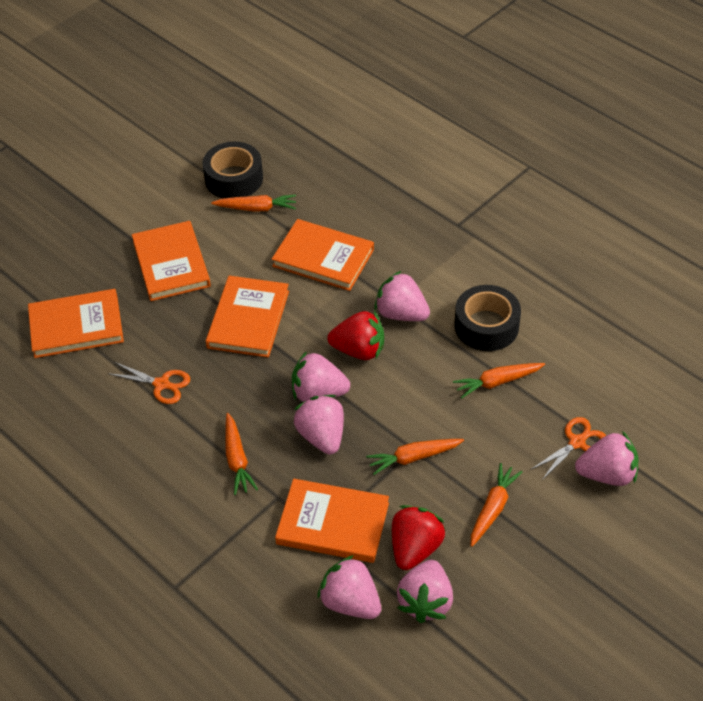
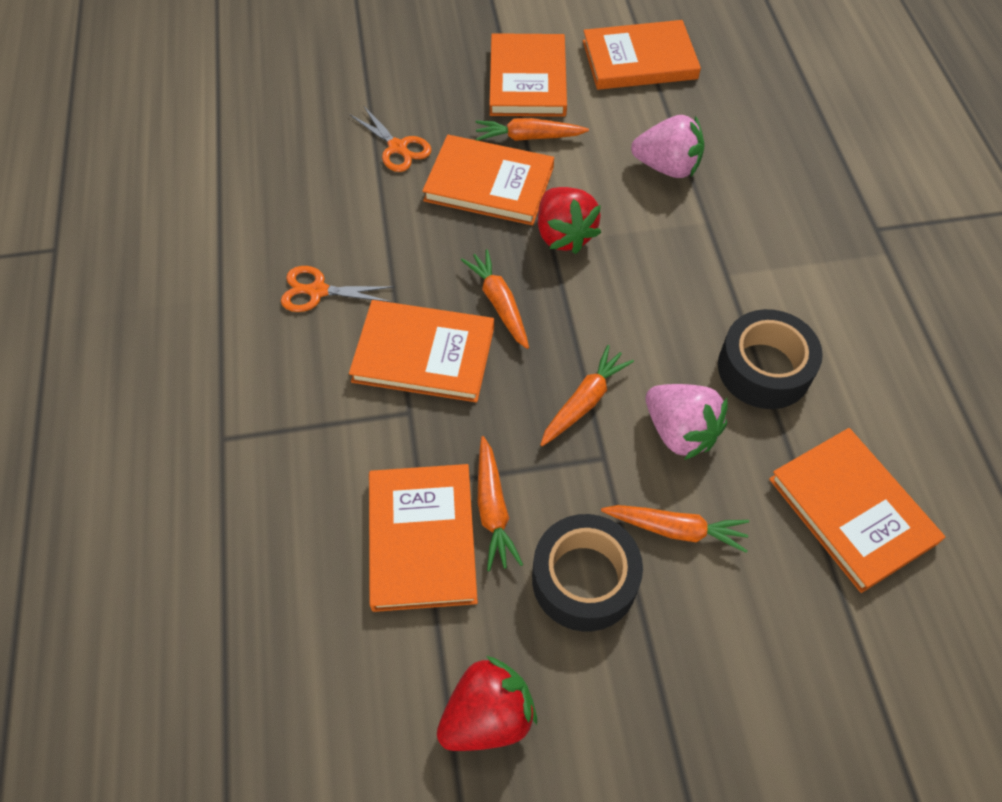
orange book: 5 -> 6
pink strawberry: 6 -> 2

